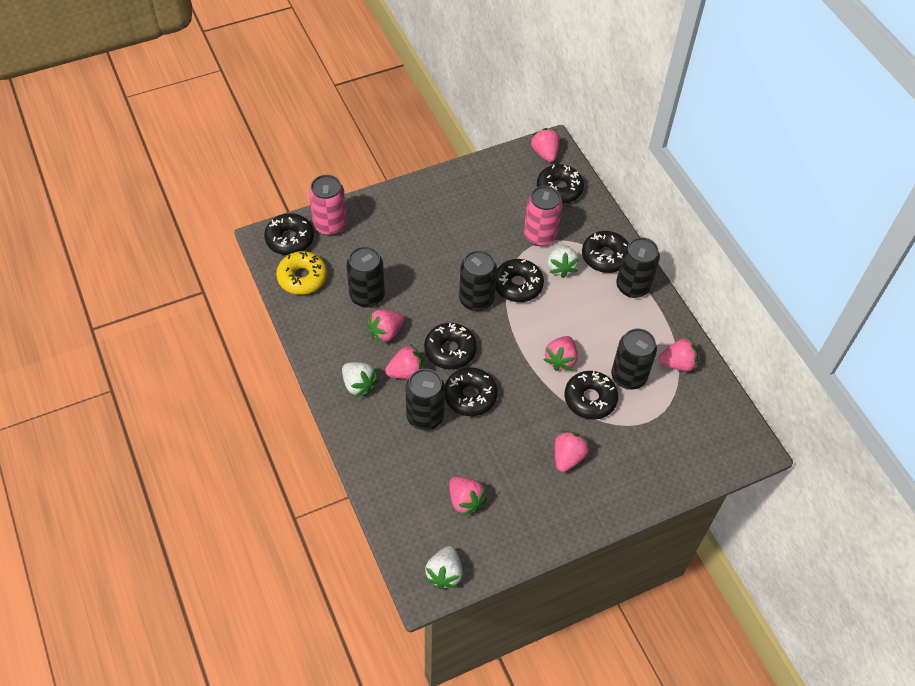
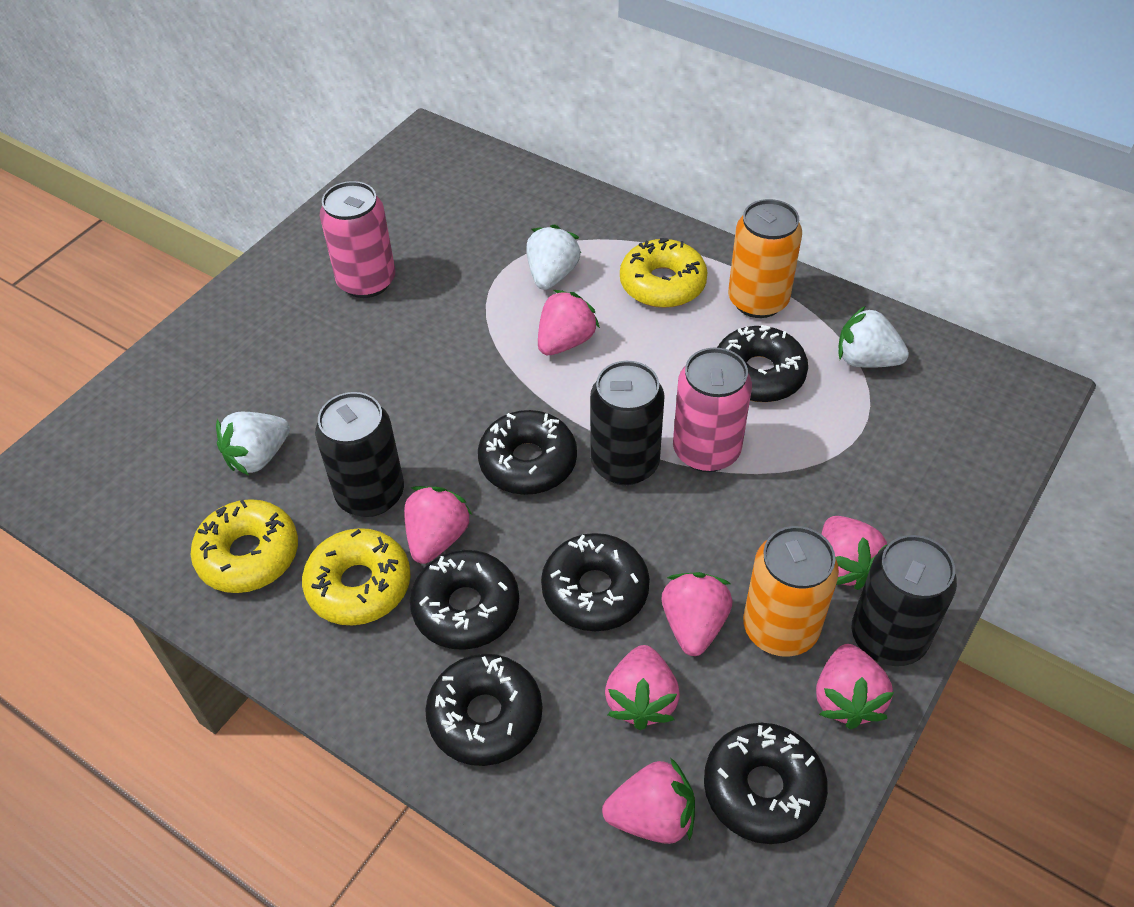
black can: 5 -> 3
black donut: 7 -> 6
orange can: 0 -> 2
yellow donut: 1 -> 3

